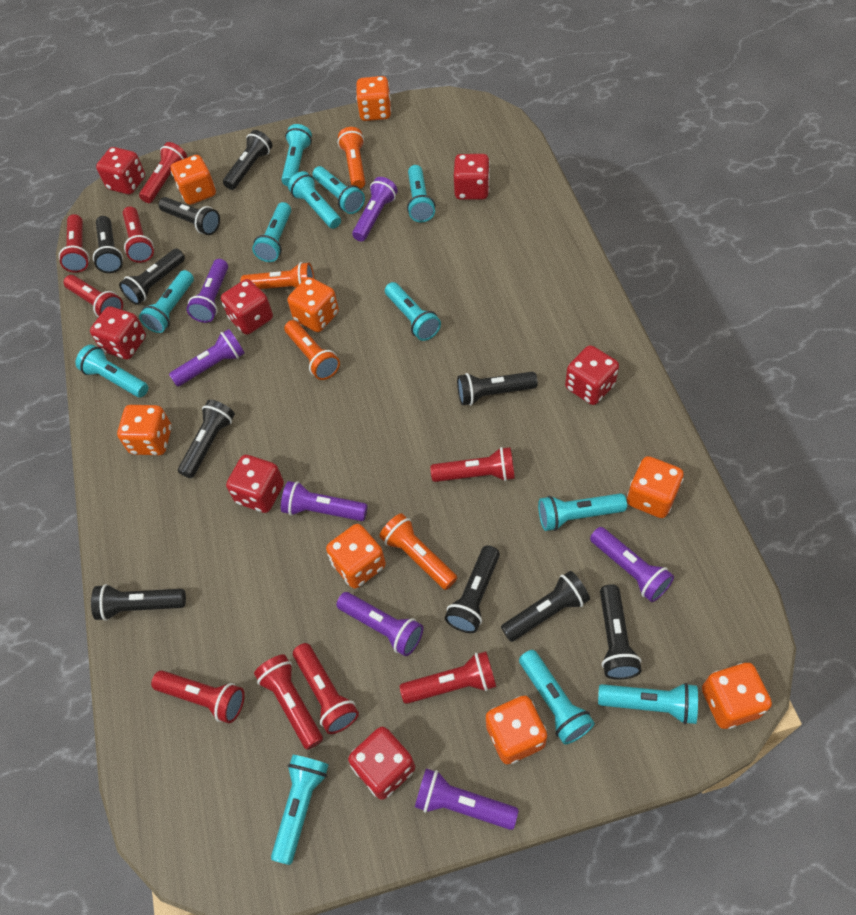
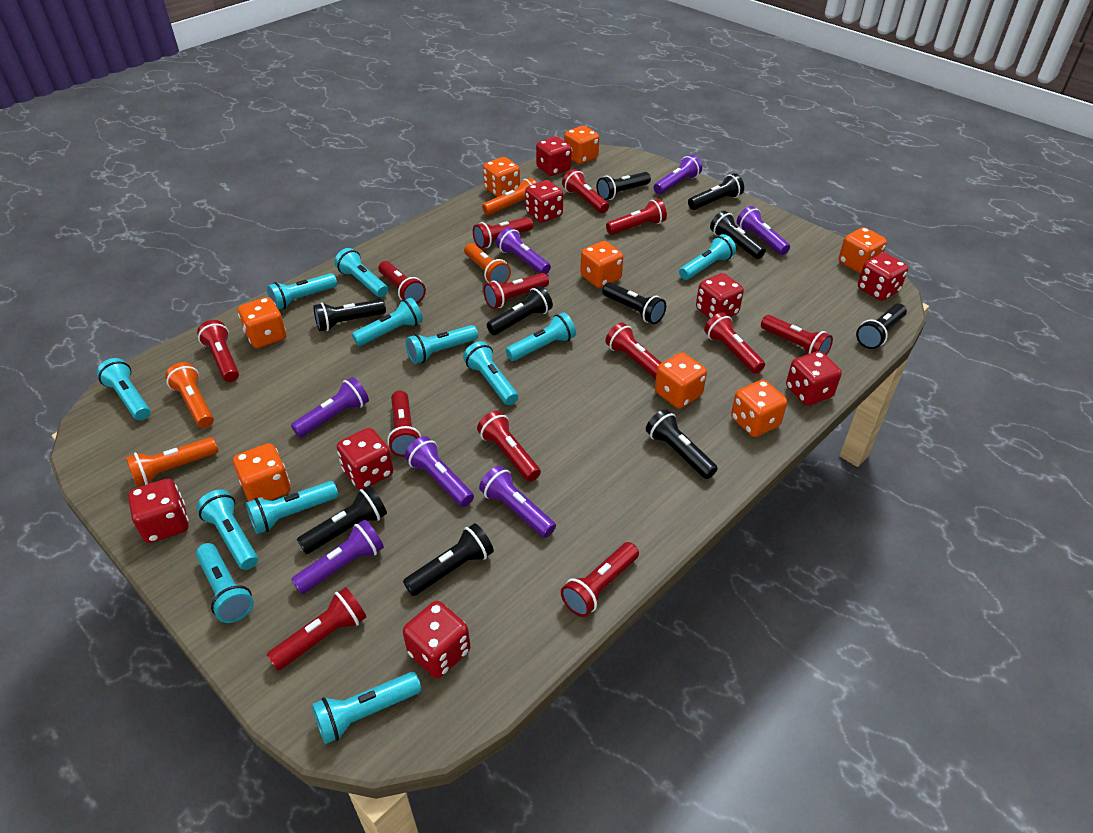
red dice: 7 -> 8
red flashlight: 9 -> 13

